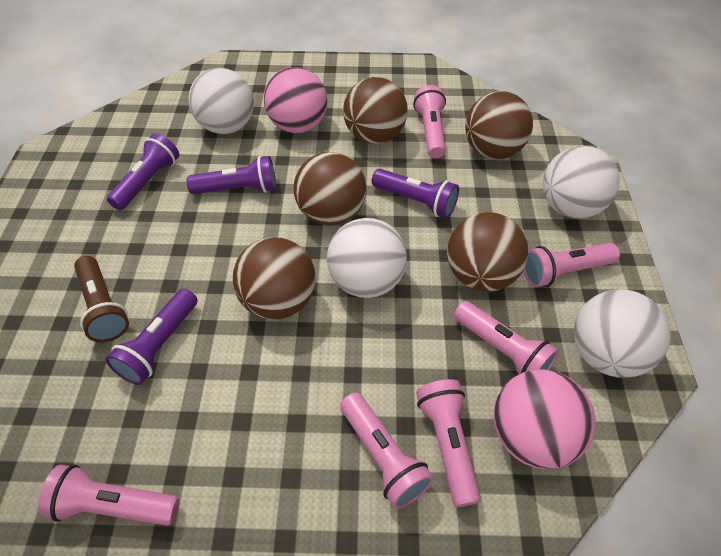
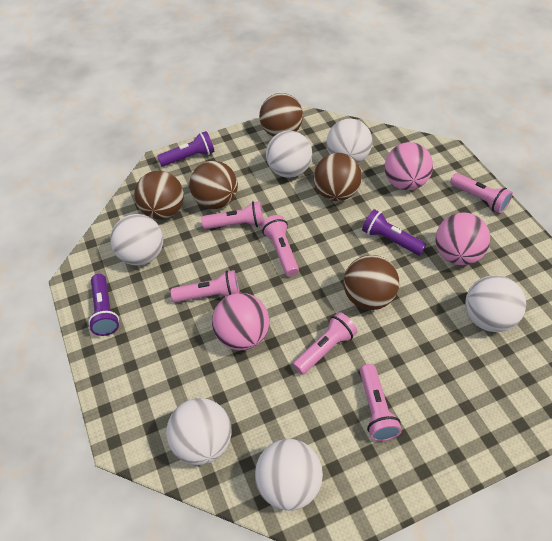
brown flashlight: 1 -> 0
pink ball: 2 -> 3
purple flashlight: 4 -> 3
white ball: 4 -> 6

